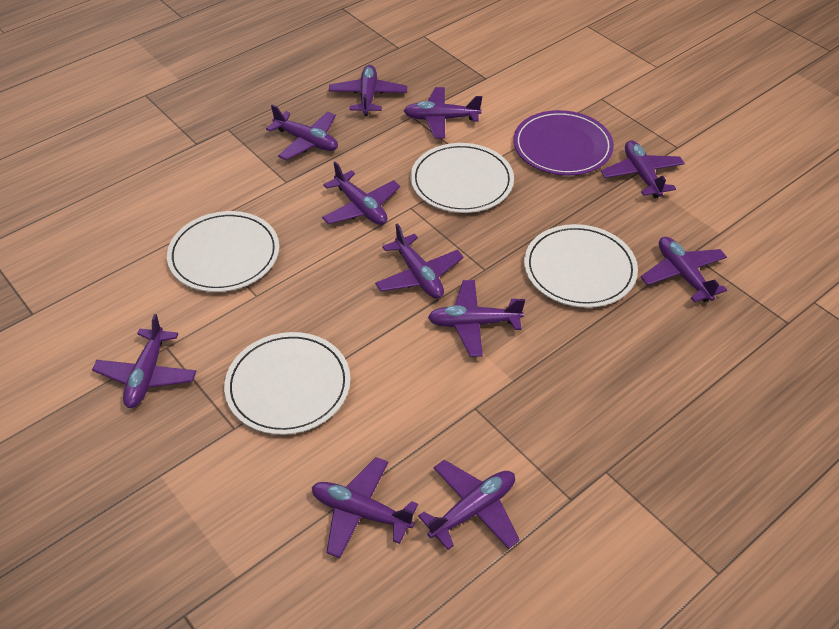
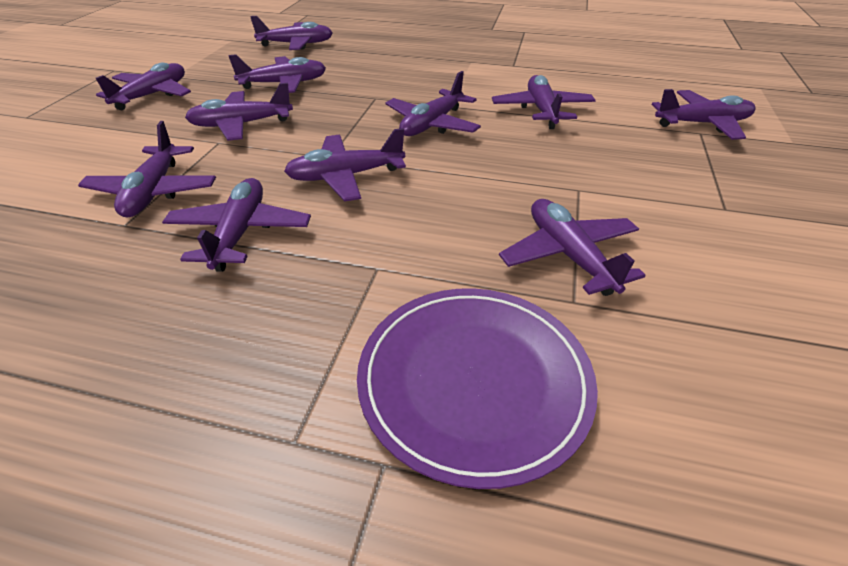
white plate: 4 -> 0

